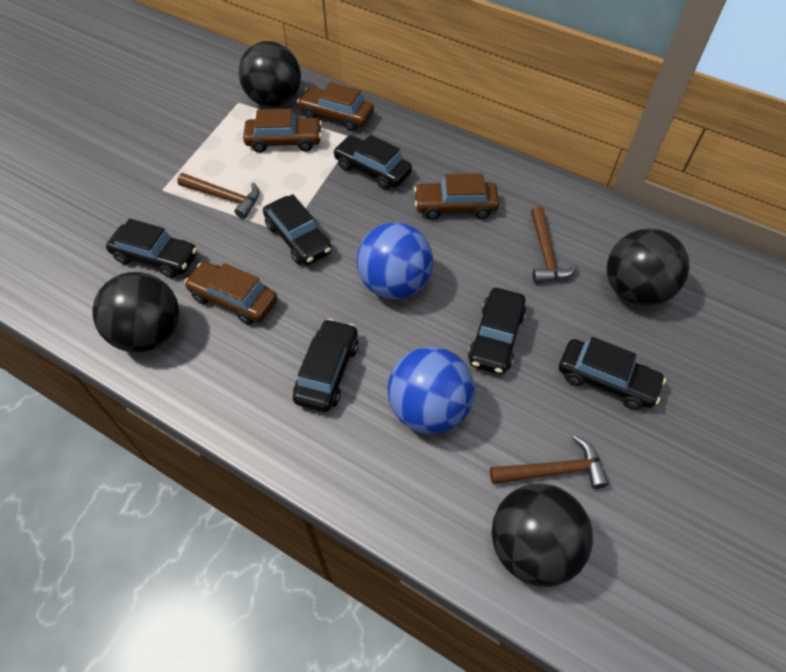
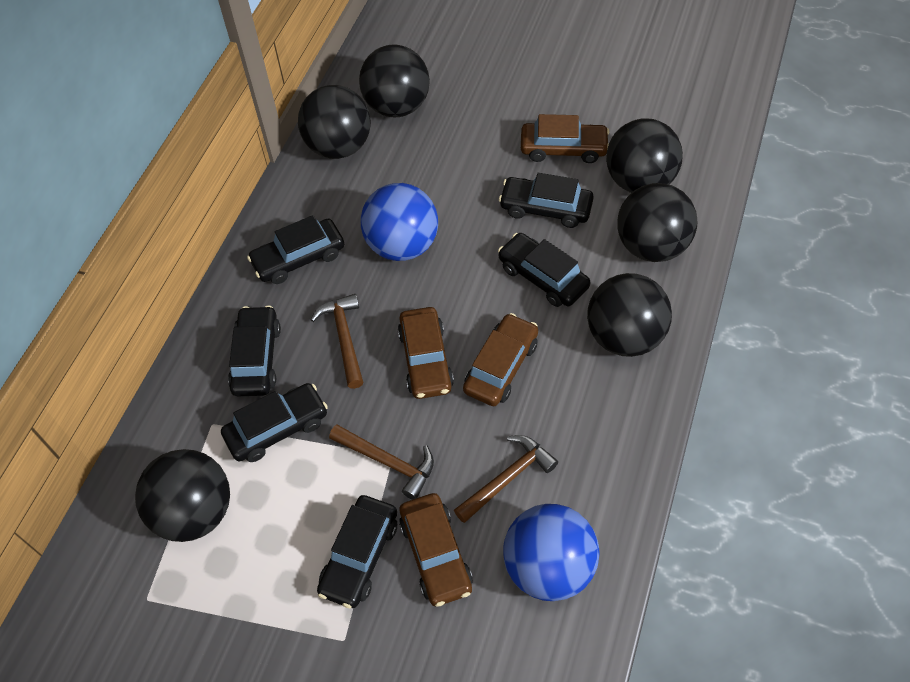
black ball: 4 -> 6

